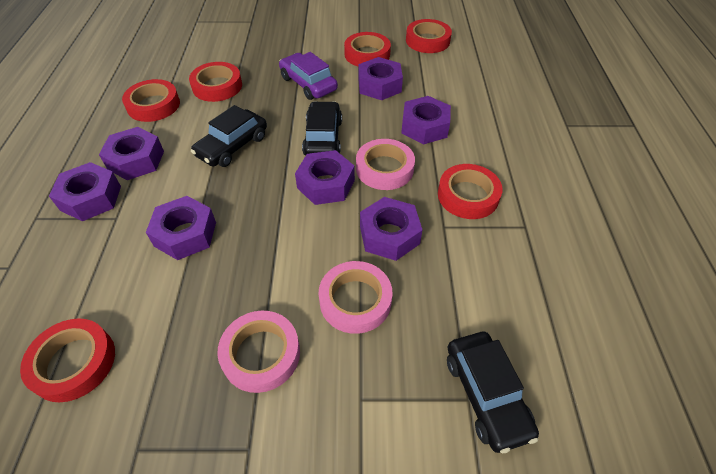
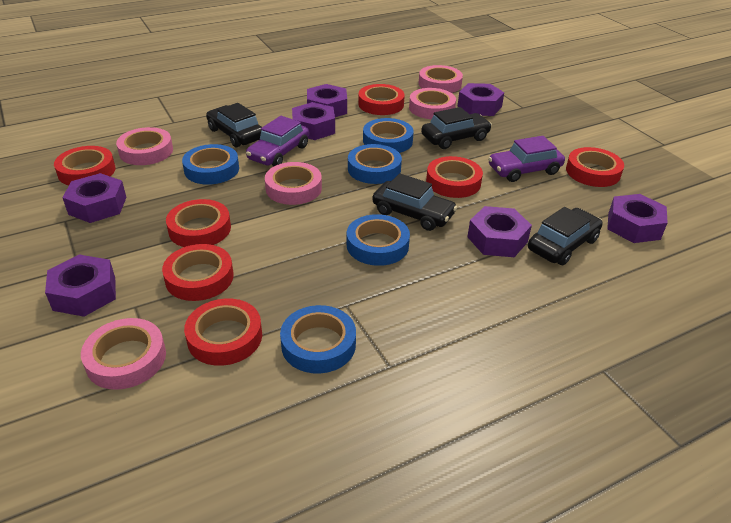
black car: 3 -> 4
blue tape: 0 -> 5
pink tape: 3 -> 5
purple car: 1 -> 2
red tape: 6 -> 7

